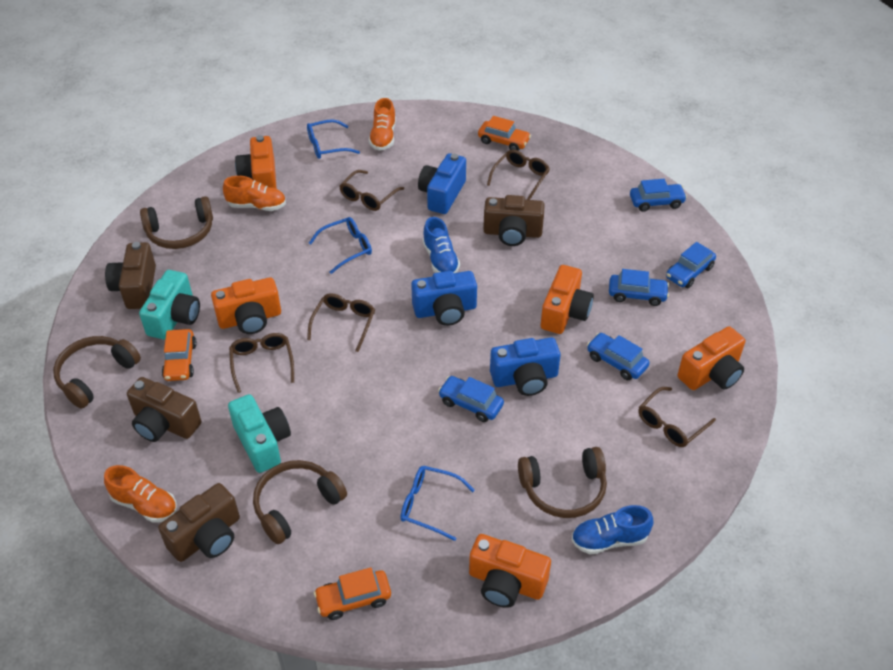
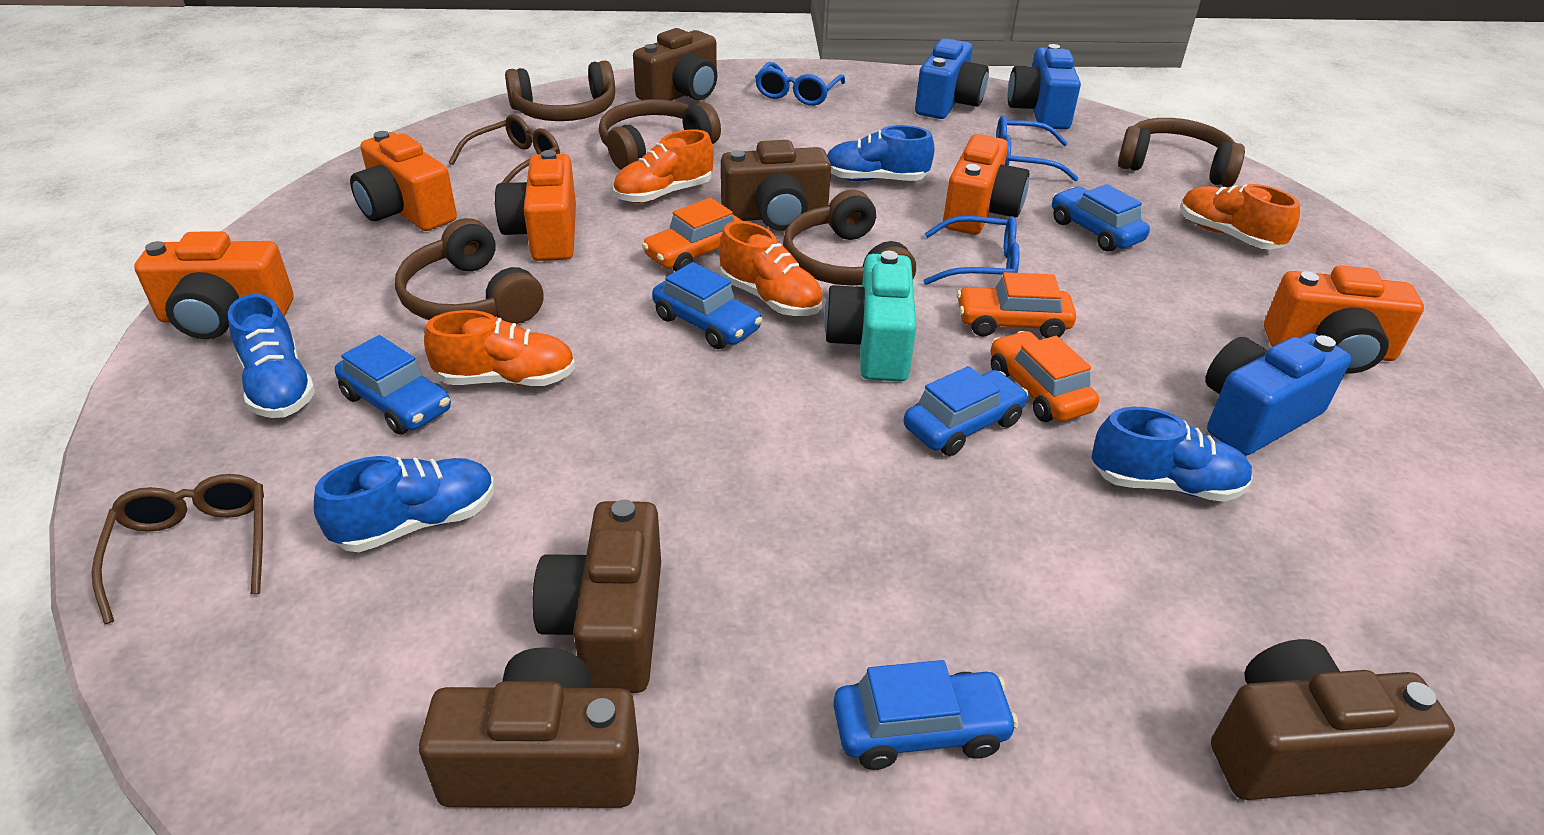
blue shoe: 2 -> 4
brown camera: 4 -> 5
brown glasses: 5 -> 2
brown headphones: 4 -> 5
orange shoe: 3 -> 4
turquoise camera: 2 -> 1

